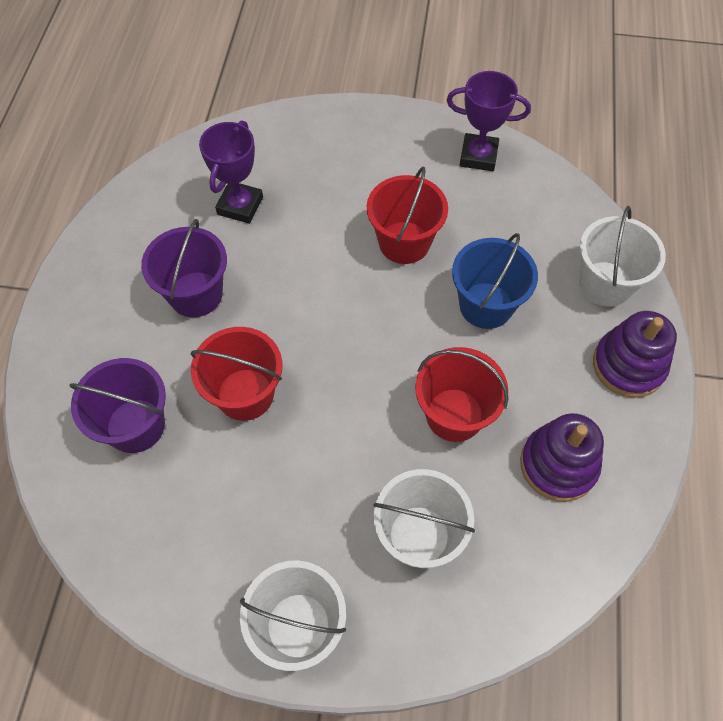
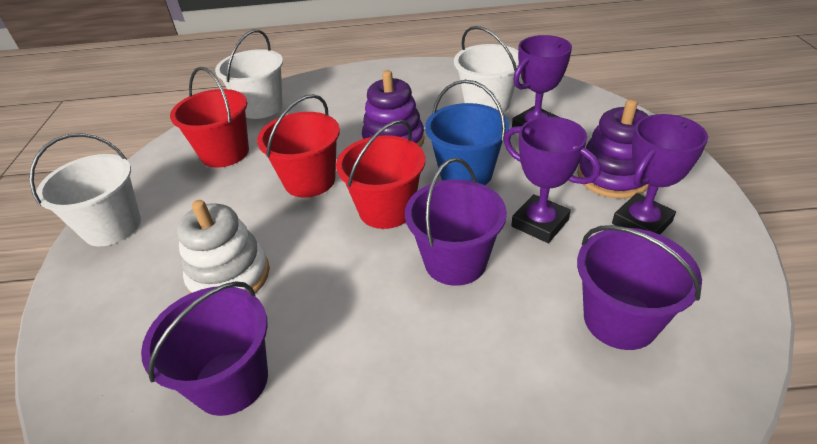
purple bucket: 2 -> 3
purple trophy: 2 -> 3
white stacking toy: 0 -> 1

